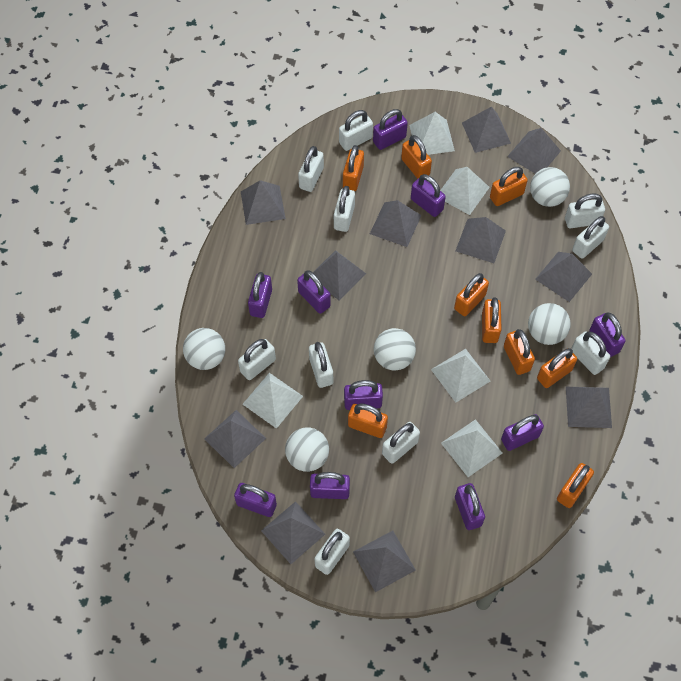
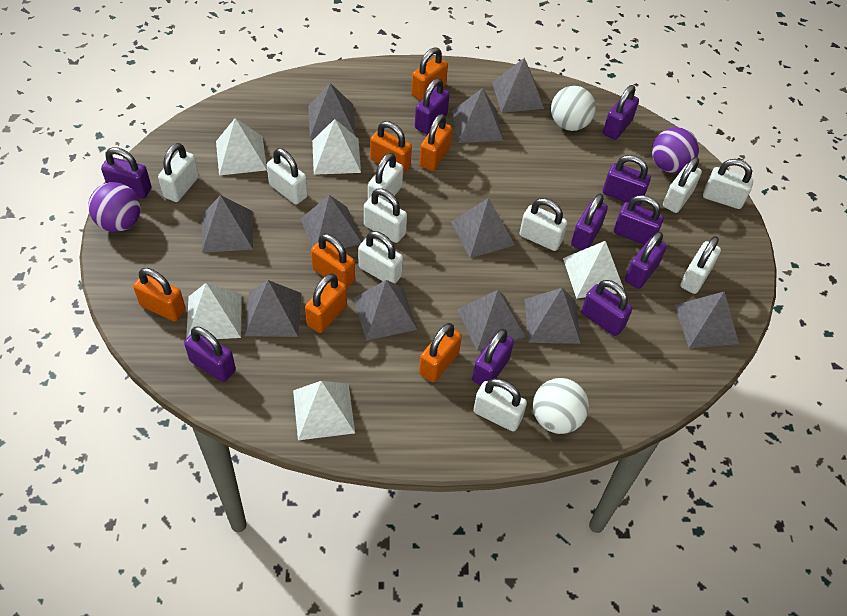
orange padlock: 9 -> 7
purple ball: 0 -> 2
white ball: 5 -> 2

